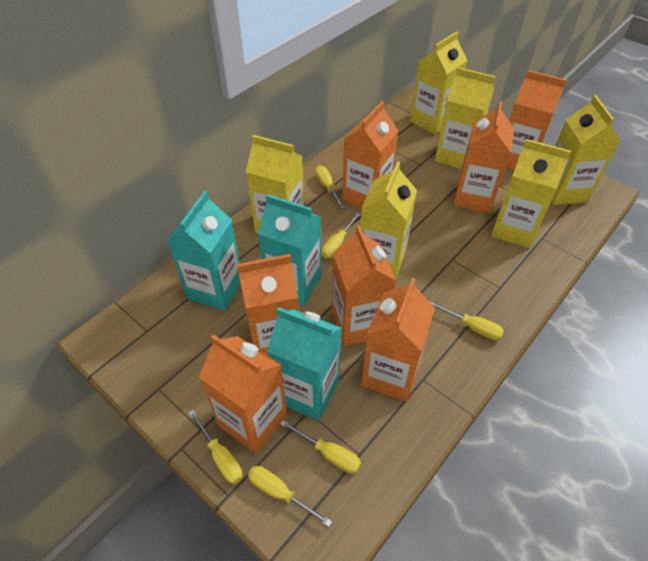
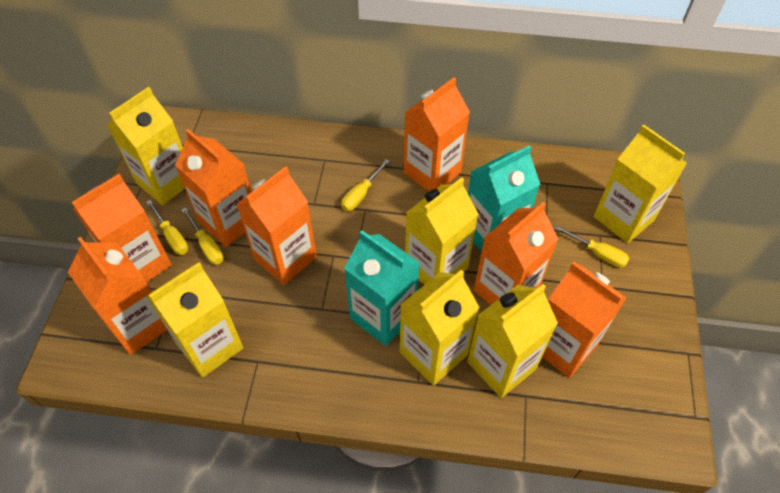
turquoise carton: 3 -> 2
yellow screwdriver: 6 -> 4

